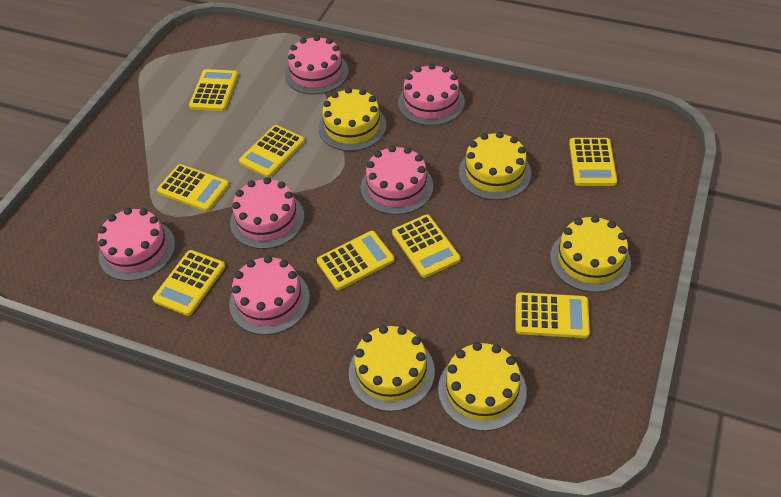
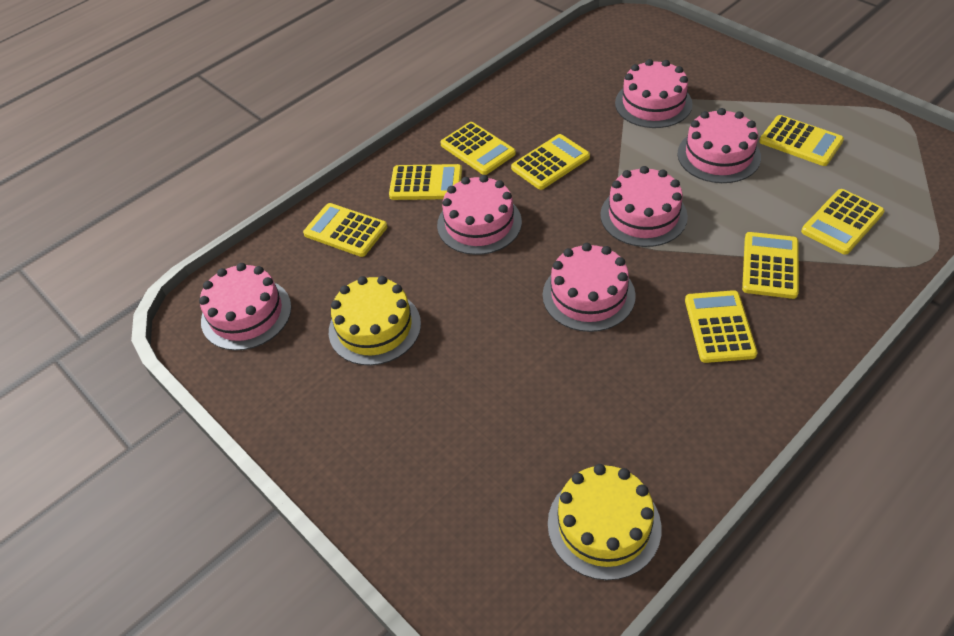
yellow cake: 5 -> 2

